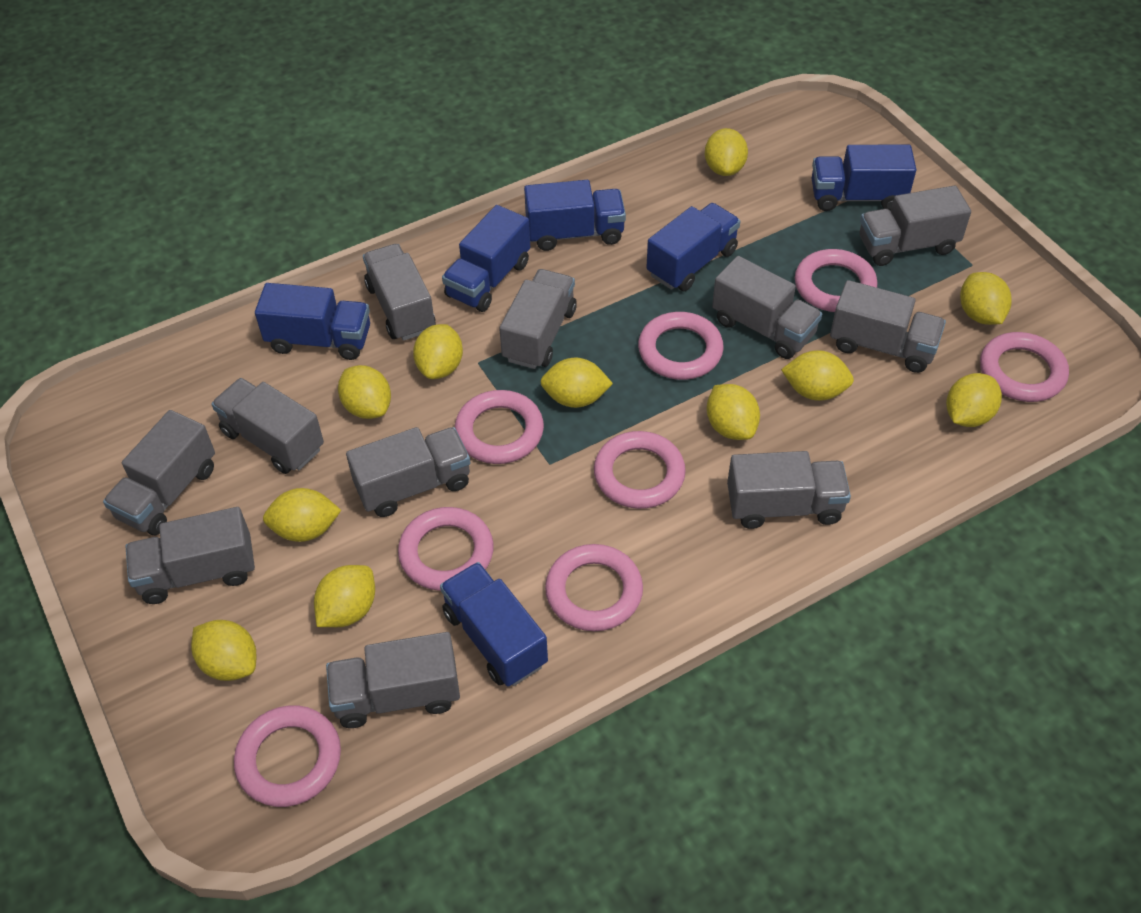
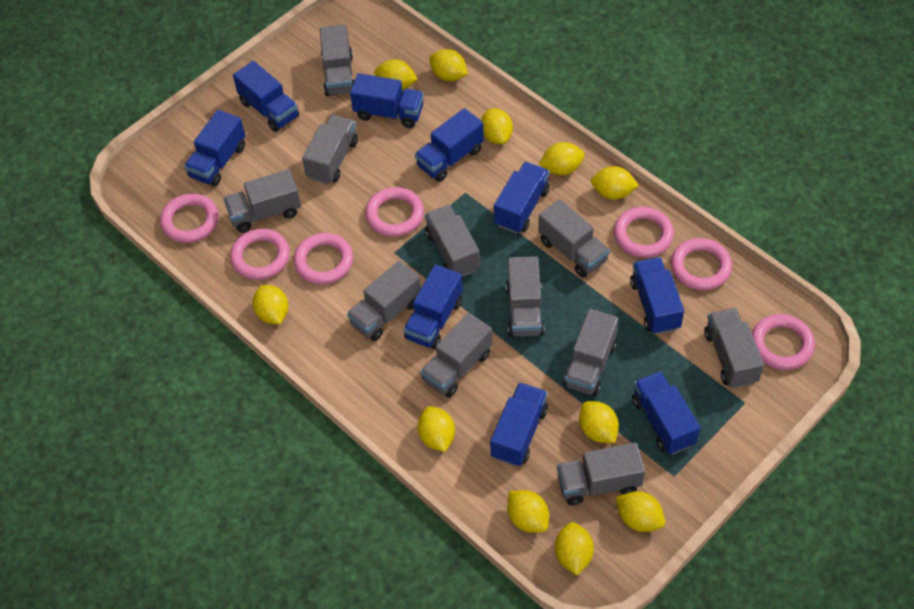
blue truck: 6 -> 9
pink ring: 8 -> 7

